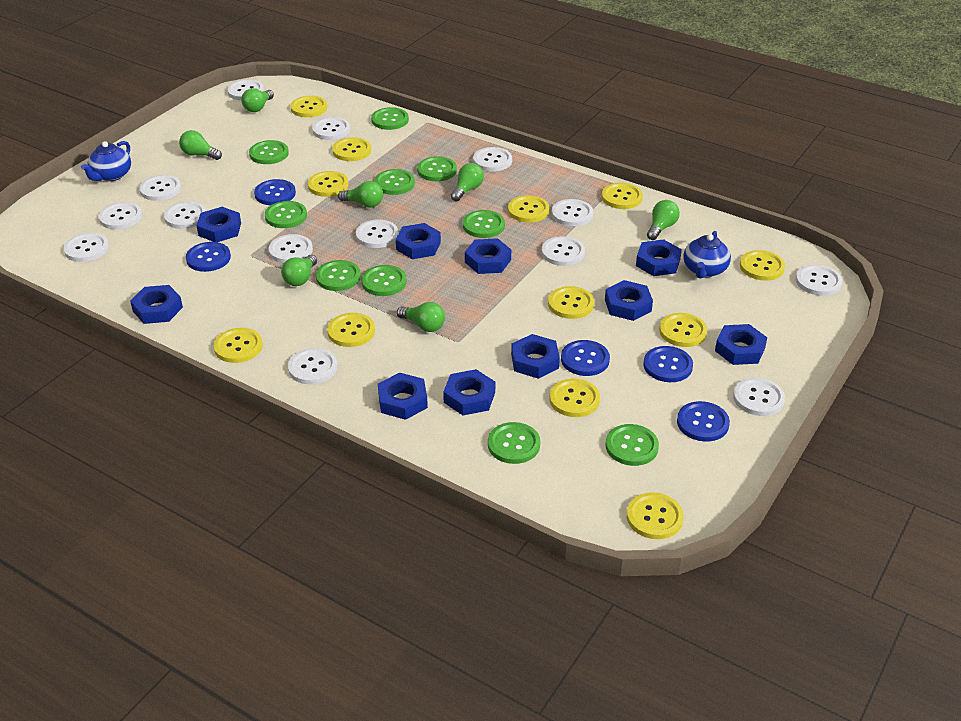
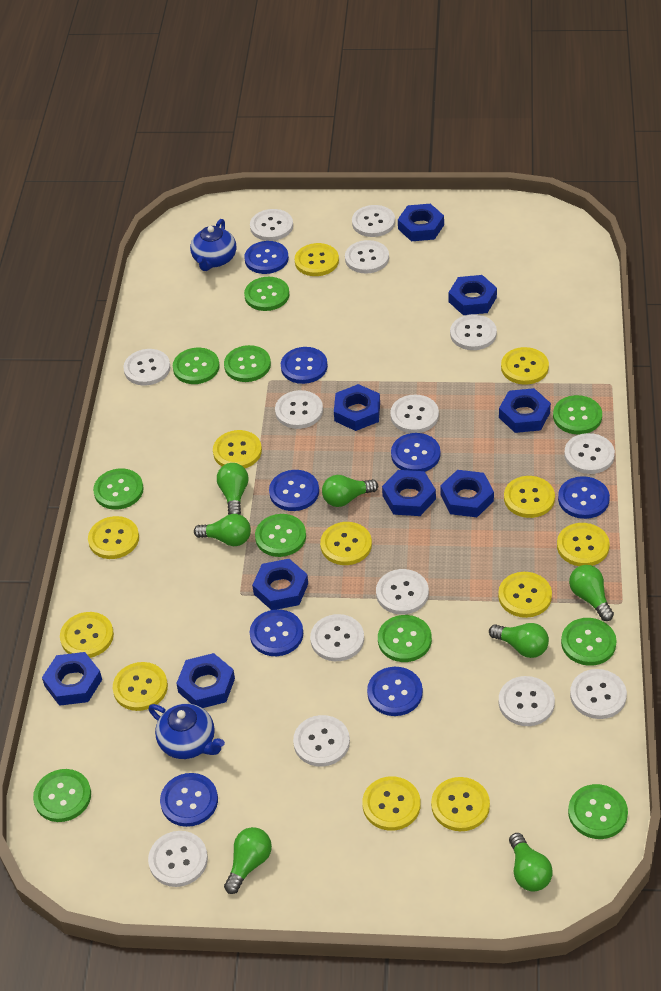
blue button: 5 -> 8
blue nut: 10 -> 9

